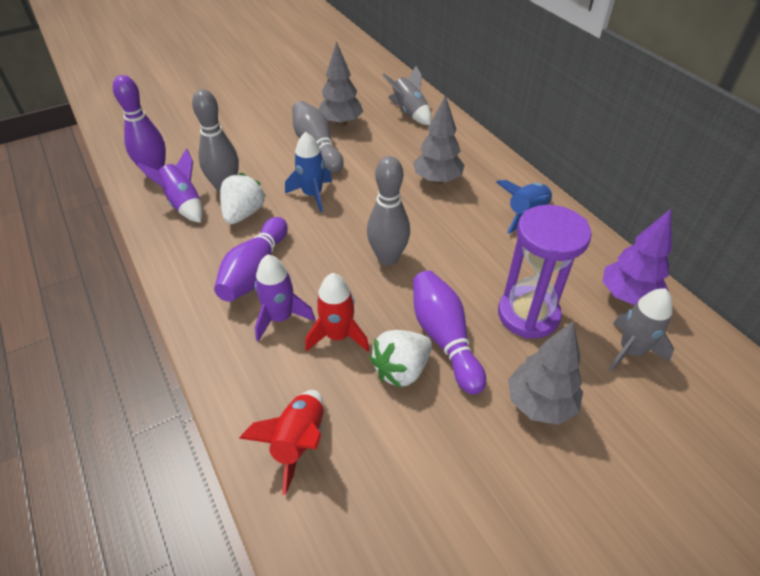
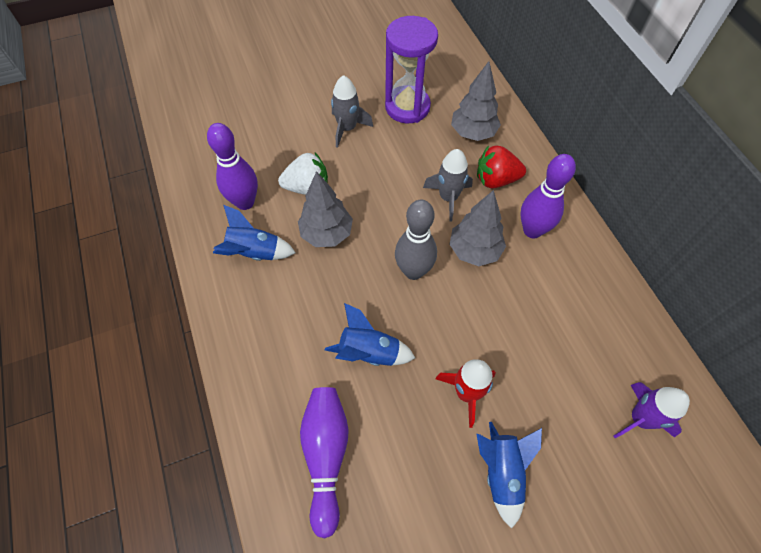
blue rocket: 2 -> 3
grey bowling pin: 3 -> 1
purple rocket: 2 -> 1
purple tree: 1 -> 0
red rocket: 2 -> 1
red strawberry: 0 -> 1
white strawberry: 2 -> 1

